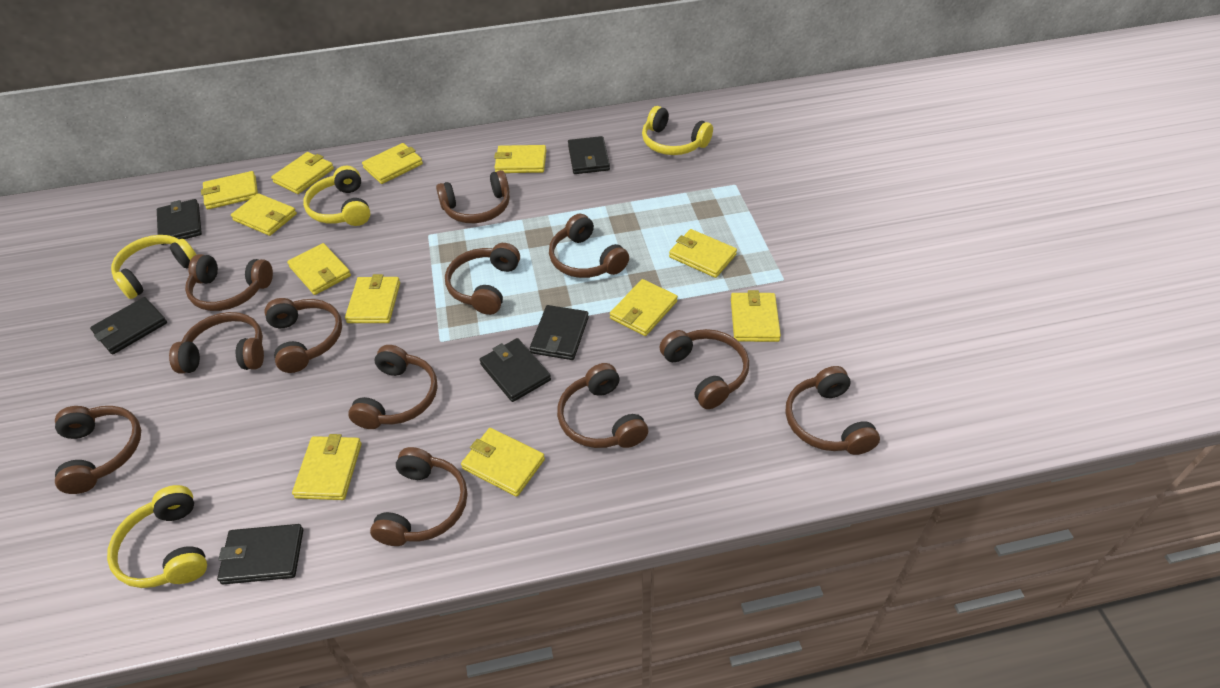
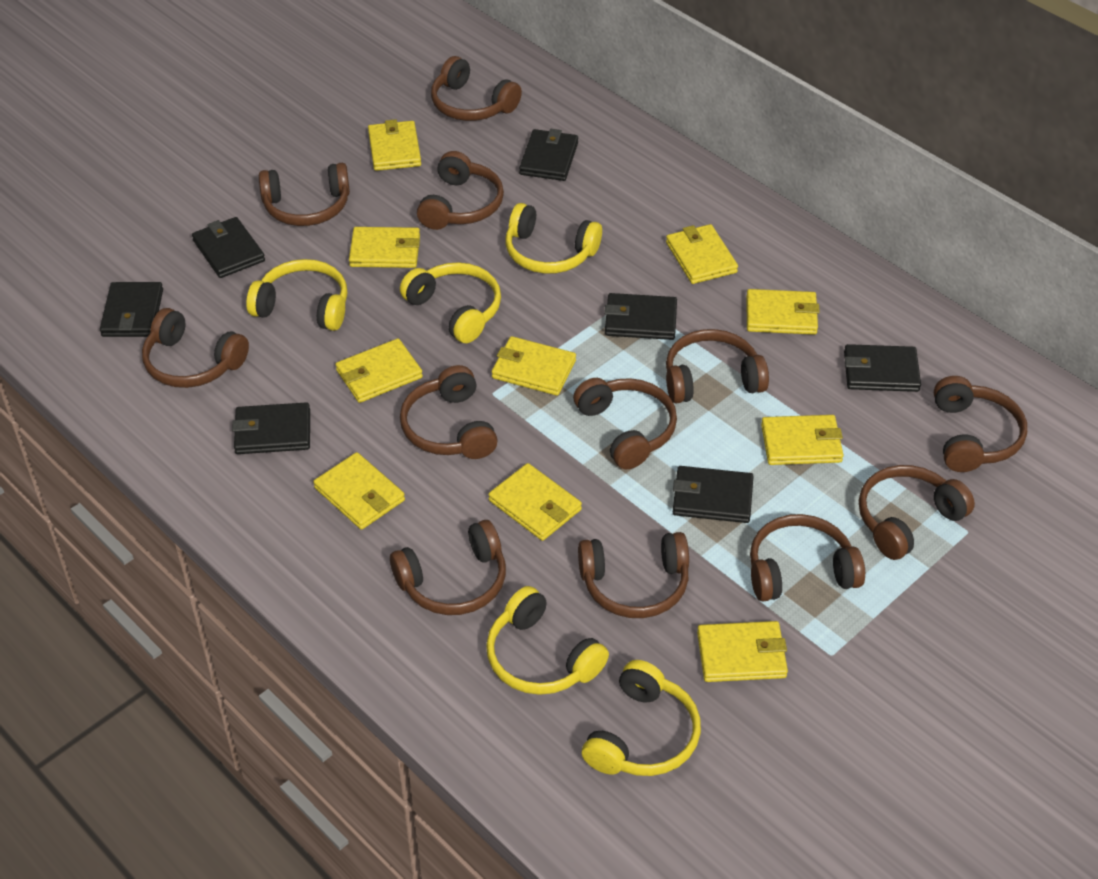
black wallet: 6 -> 7
yellow headphones: 4 -> 5
yellow wallet: 12 -> 10

